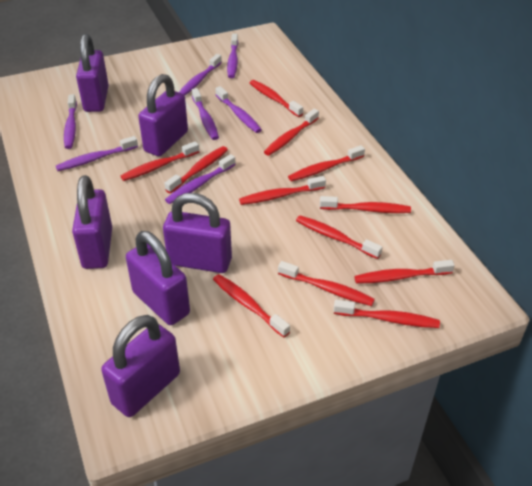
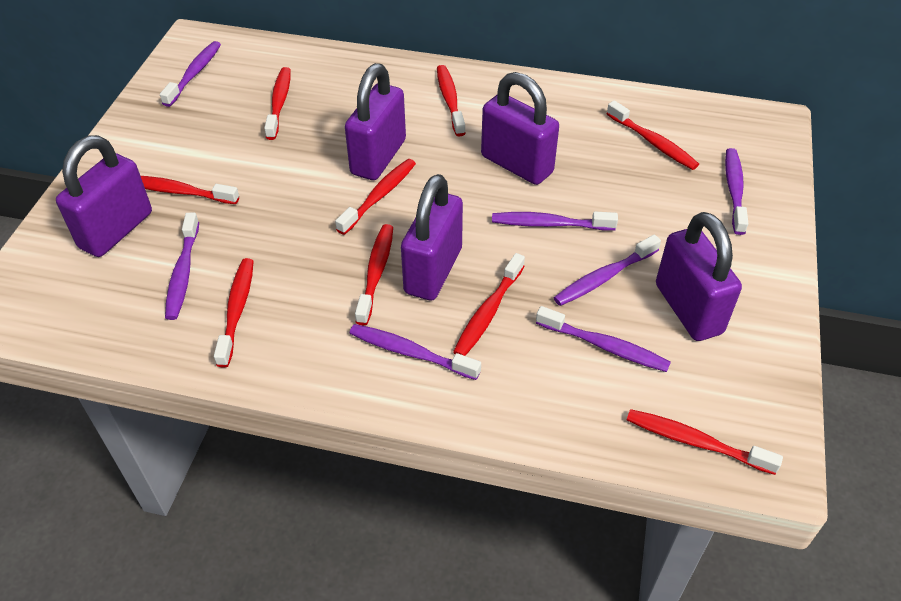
purple padlock: 6 -> 5
red toothbrush: 12 -> 9

